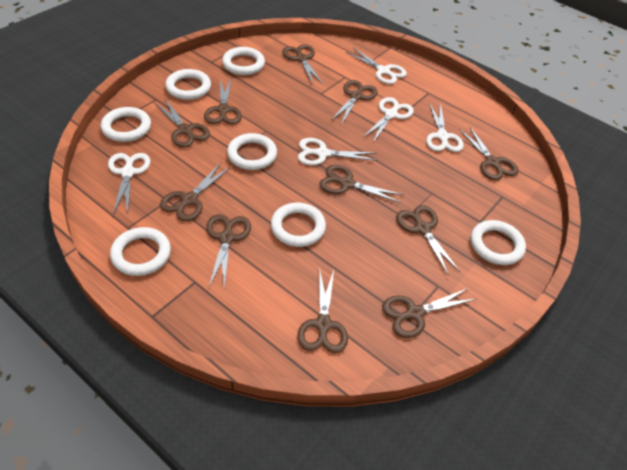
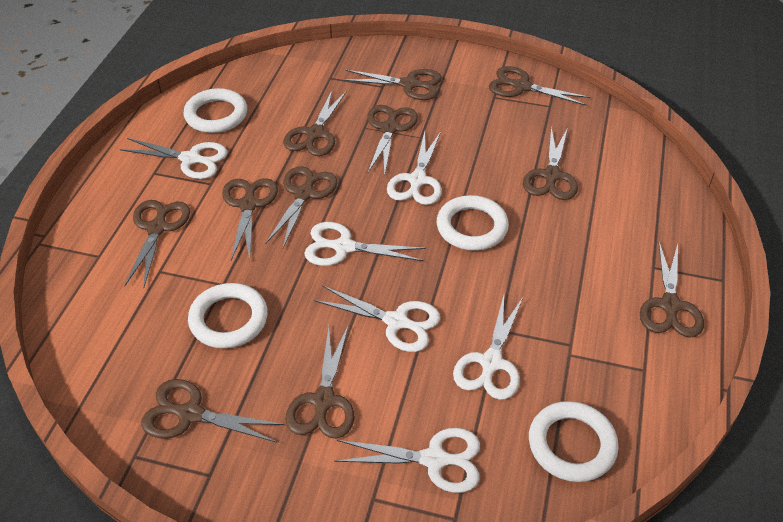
white ring: 7 -> 4
white scissors: 5 -> 6

